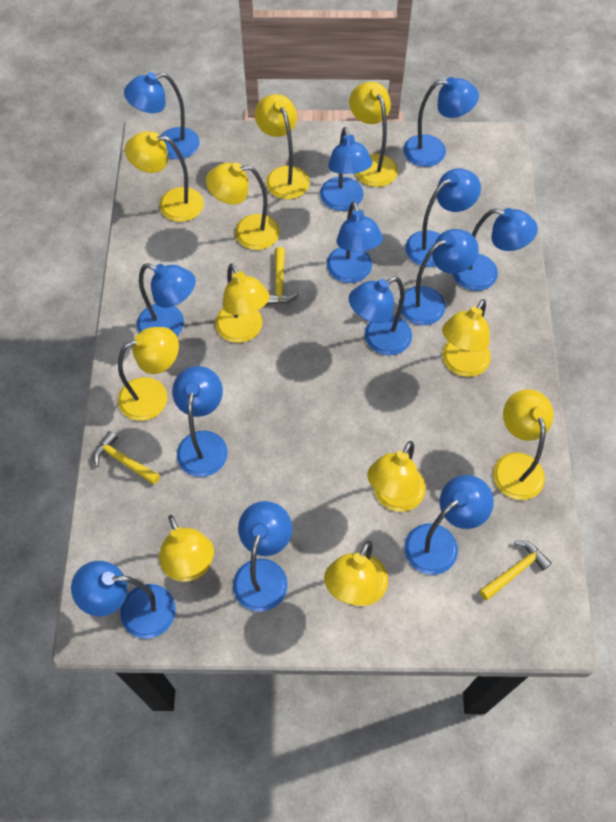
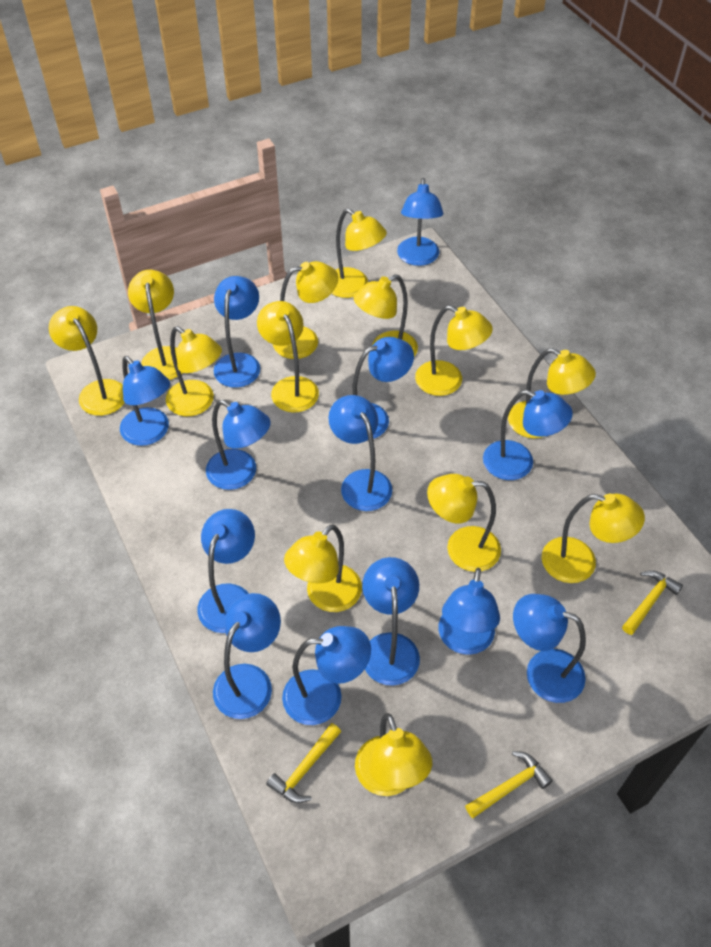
yellow lamp: 11 -> 13

